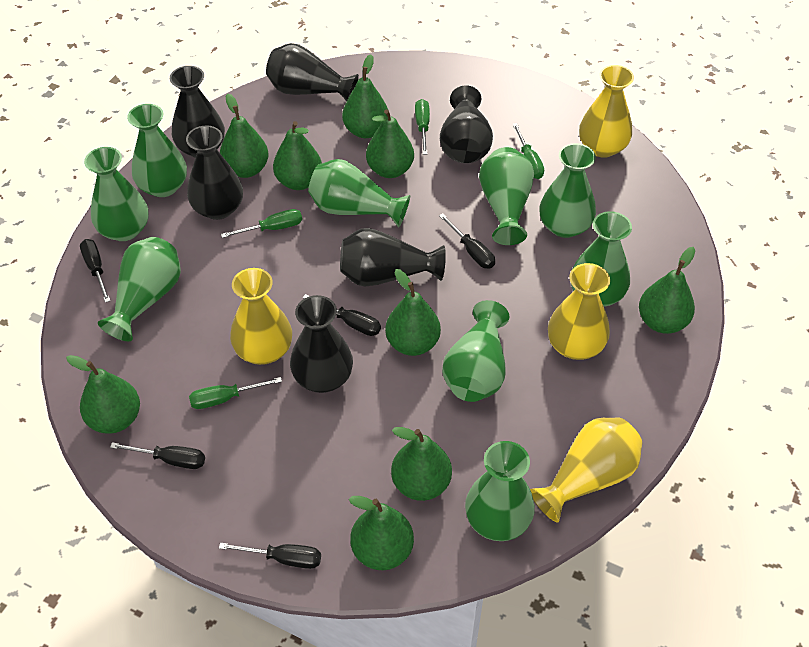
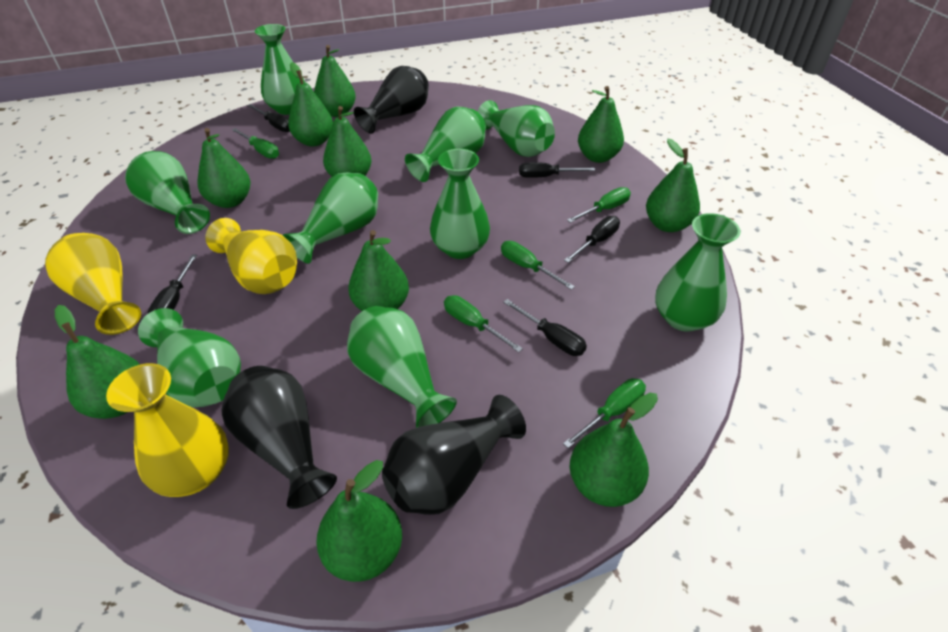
black vase: 6 -> 3
green pear: 9 -> 10
green screwdriver: 4 -> 5
yellow vase: 4 -> 3

